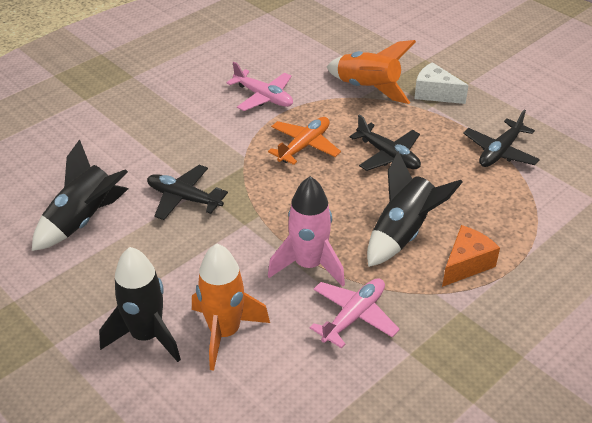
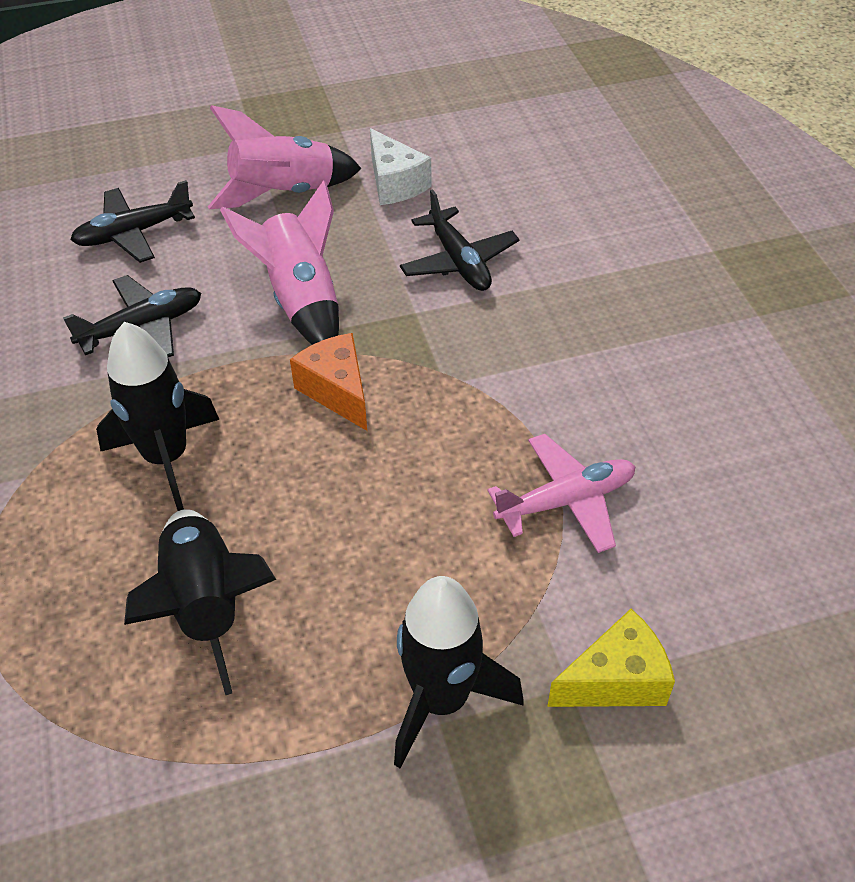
orange plane: 1 -> 0
orange rocket: 2 -> 0
pink plane: 2 -> 1
pink rocket: 1 -> 2
yellow cheese: 0 -> 1

